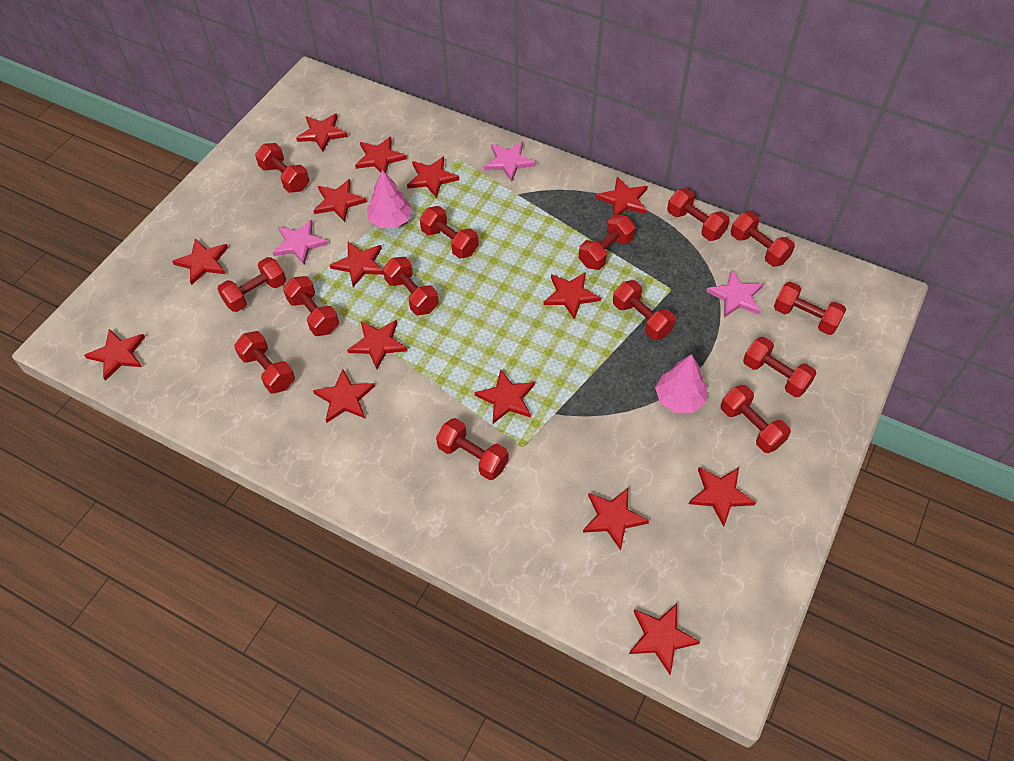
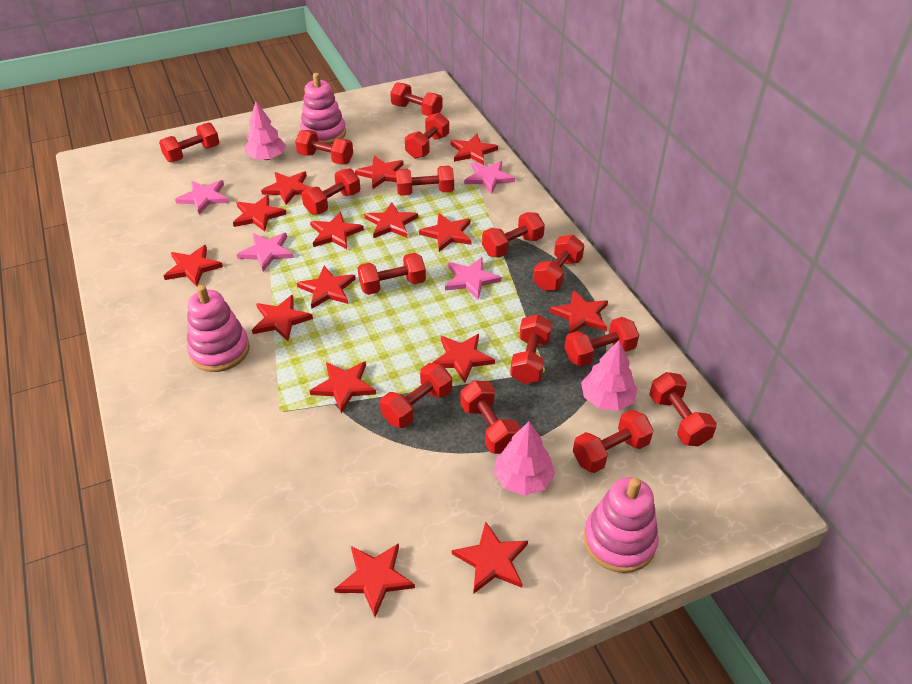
pink stacking toy: 0 -> 3
pink star: 3 -> 4
pink tree: 2 -> 3
red dumbbell: 14 -> 15

